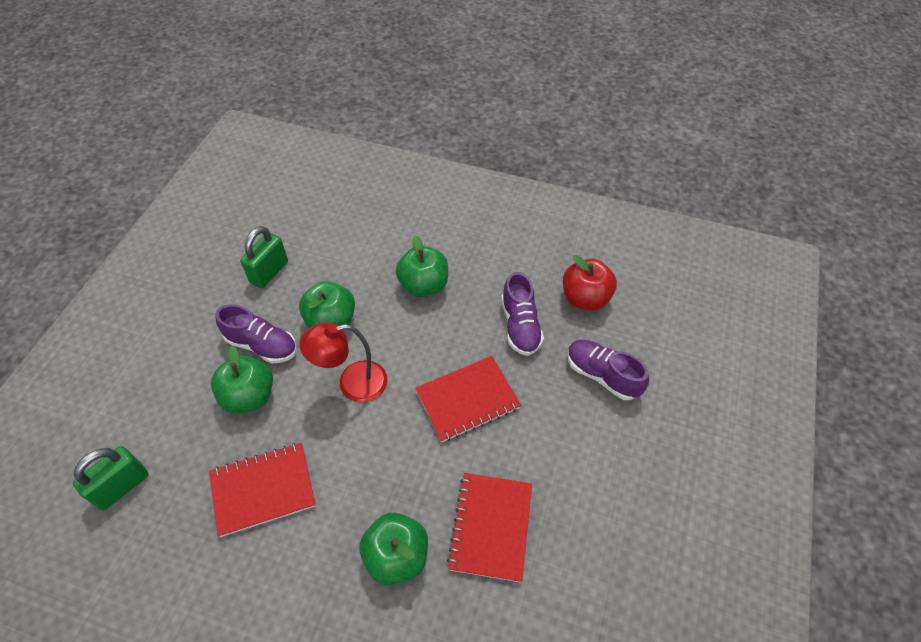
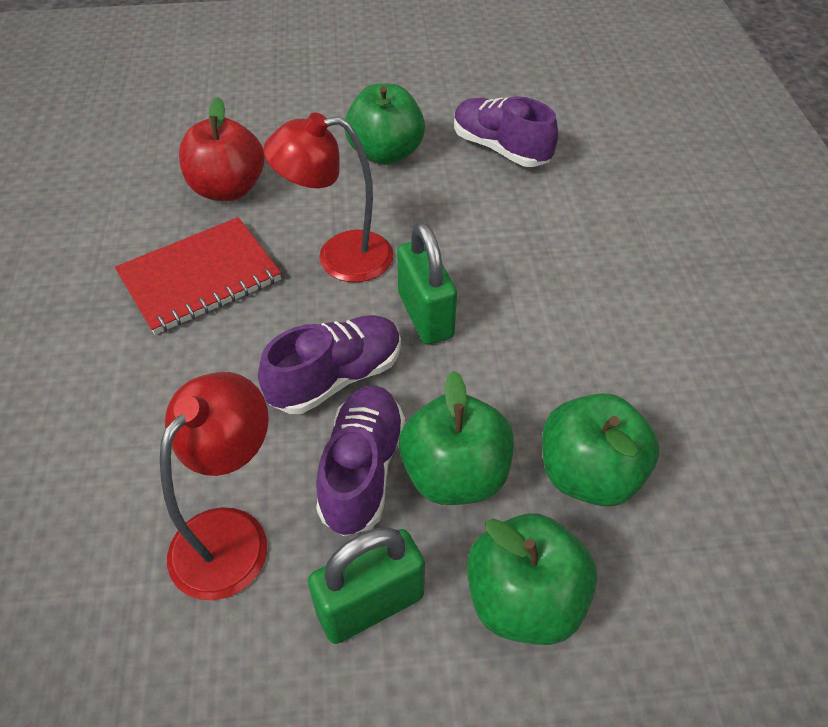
red lamp: 1 -> 2
red notebook: 3 -> 1

